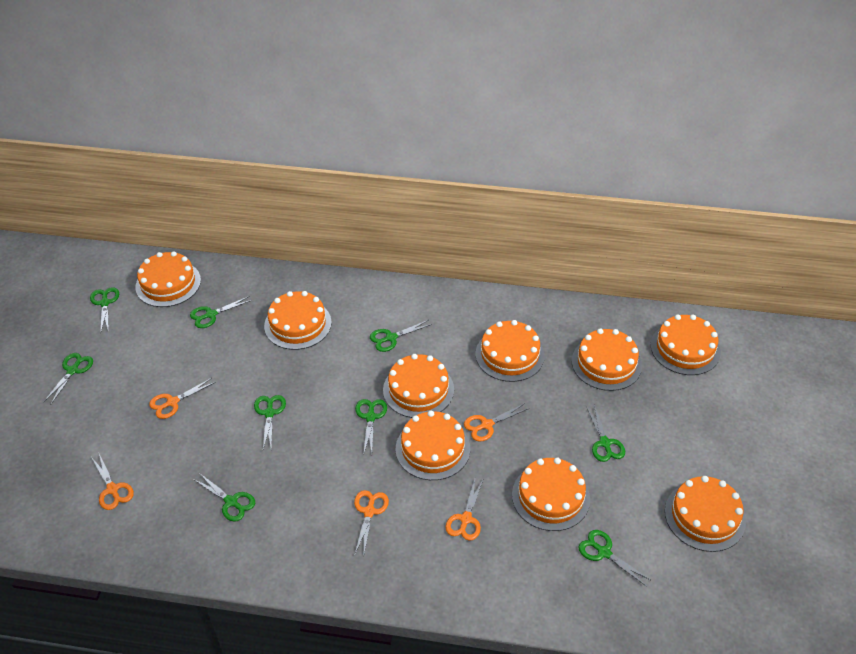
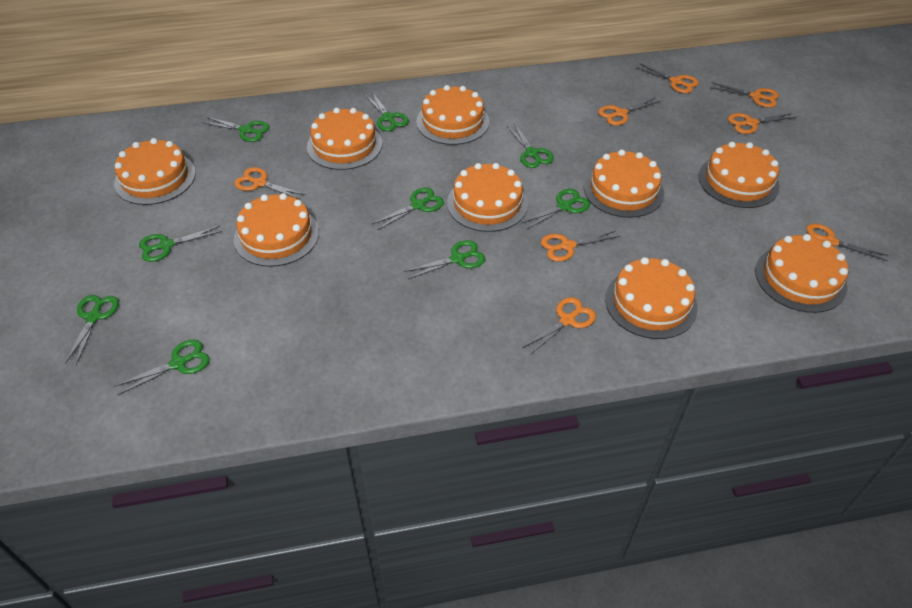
orange scissors: 5 -> 8

